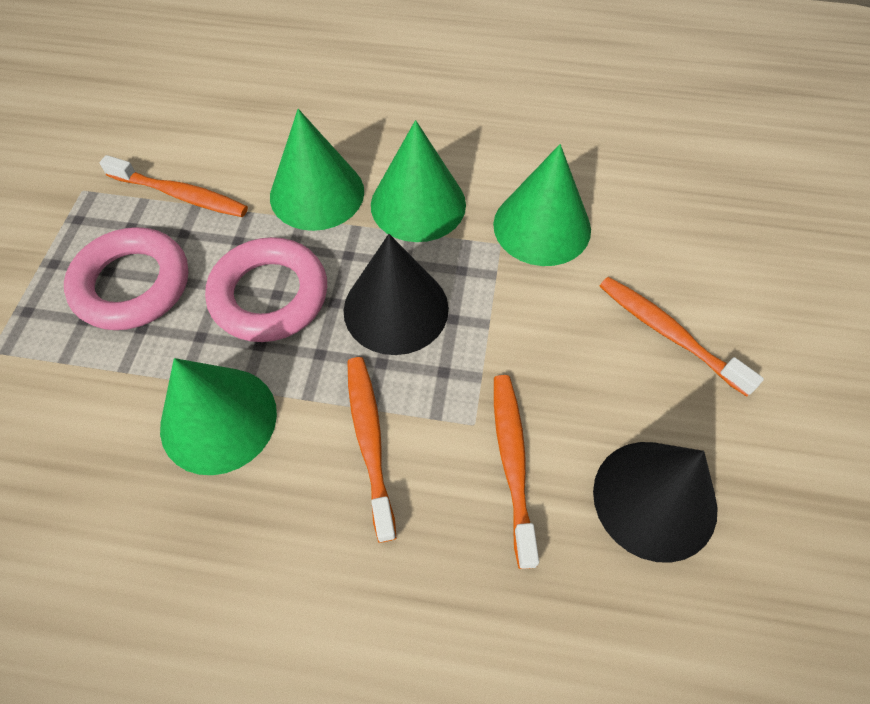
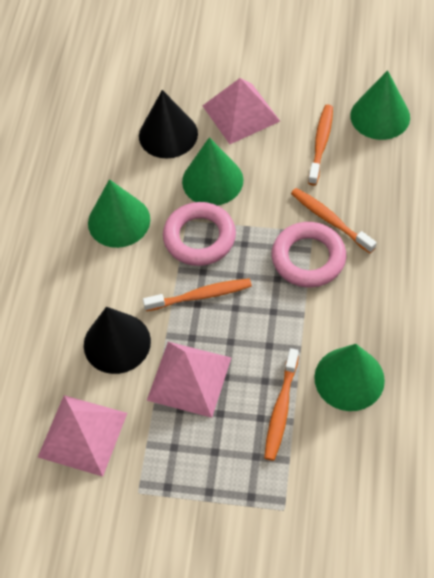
pink pyramid: 0 -> 3

